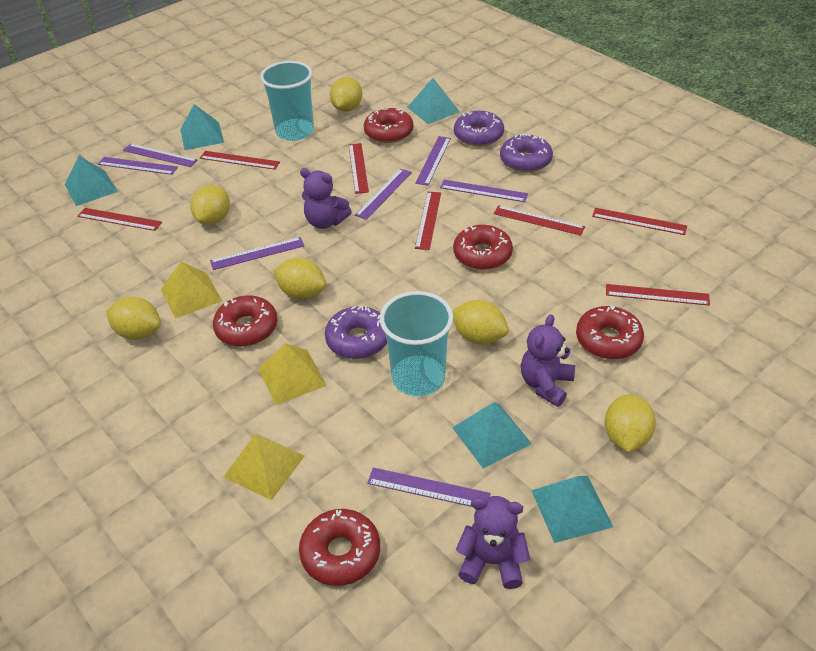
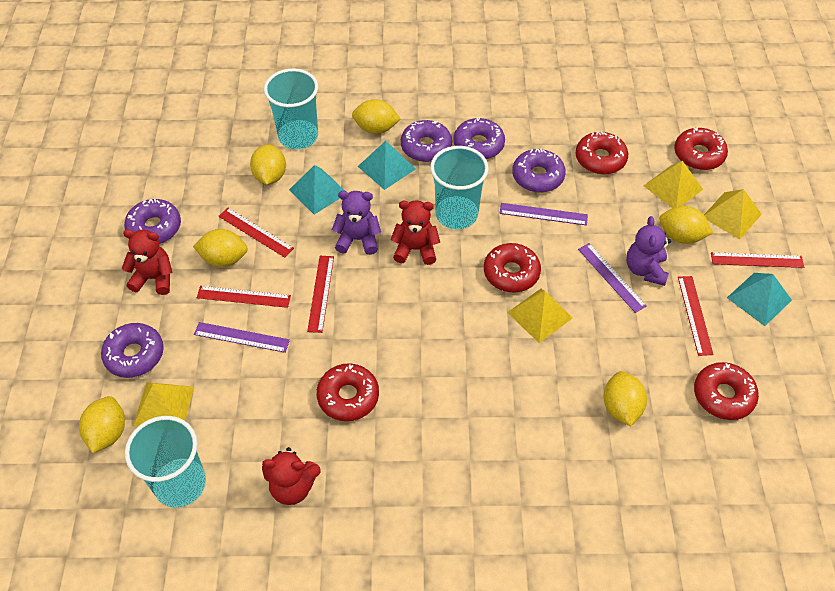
purple donut: 3 -> 5
purple ruler: 7 -> 3
purple teddy bear: 3 -> 2
red ruler: 7 -> 5
red teddy bear: 0 -> 3
turquoise cup: 2 -> 3
turquoise pyramid: 5 -> 3
yellow pyramid: 3 -> 4

